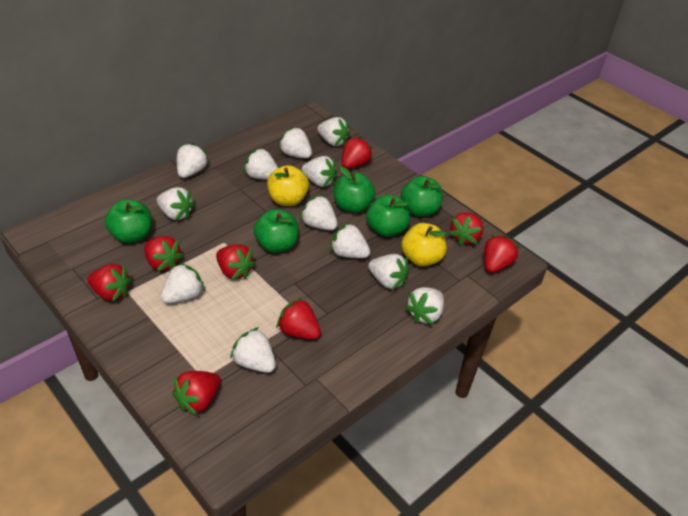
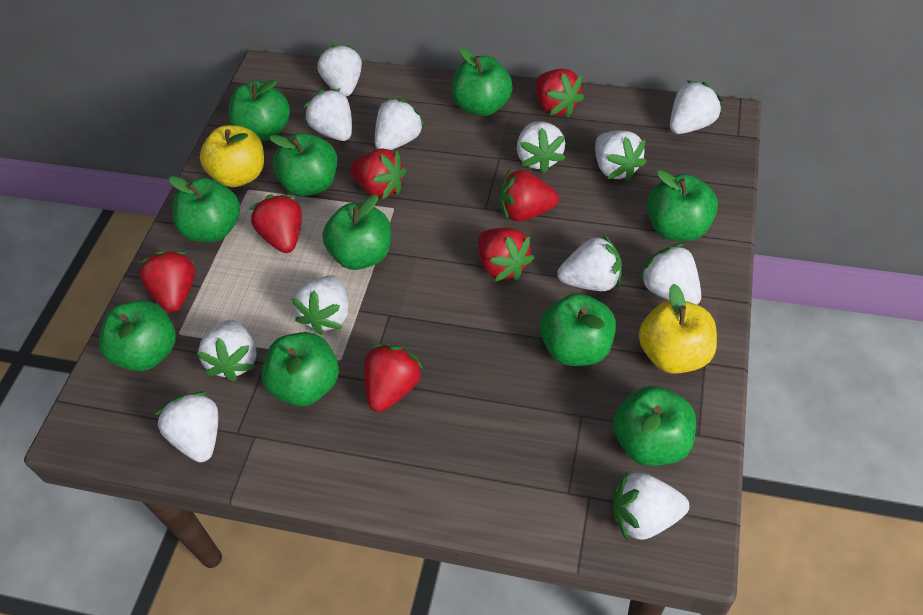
green apple: 5 -> 10
red strawberry: 8 -> 7

